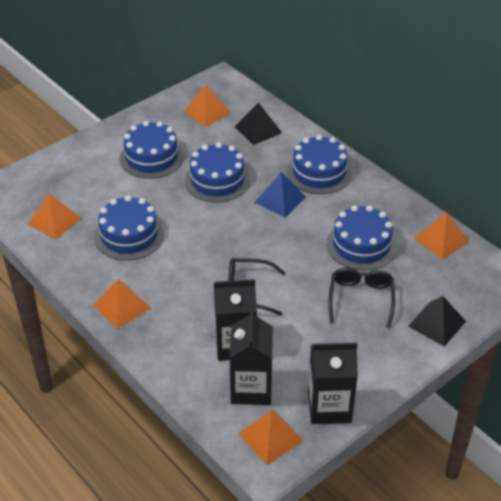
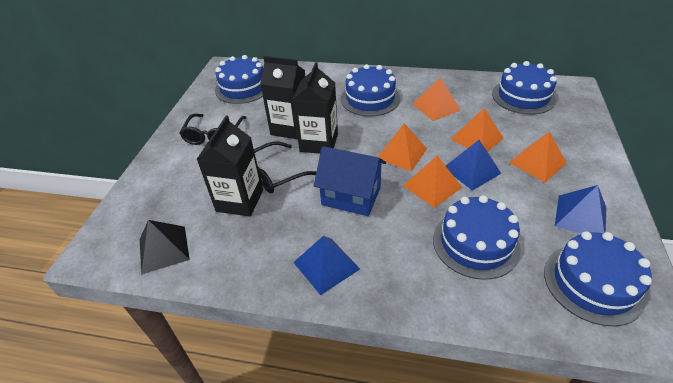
black pyramid: 2 -> 1
blue house: 0 -> 1
blue pyramid: 1 -> 3

